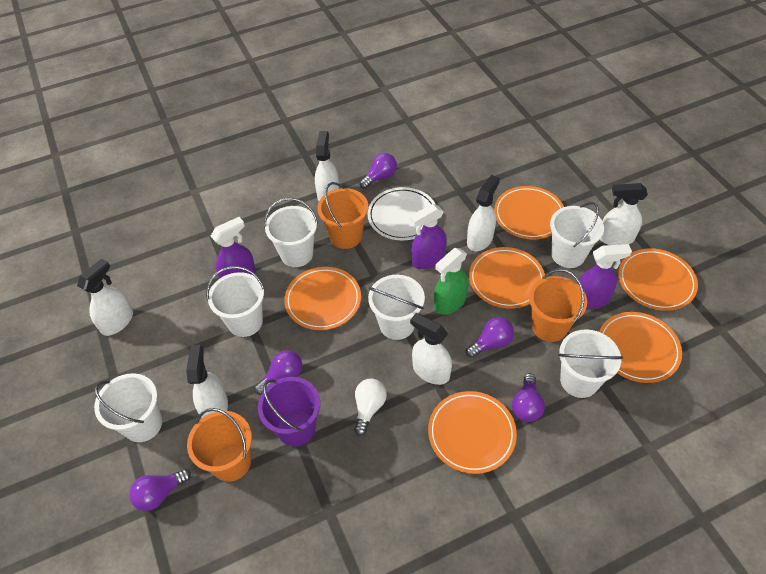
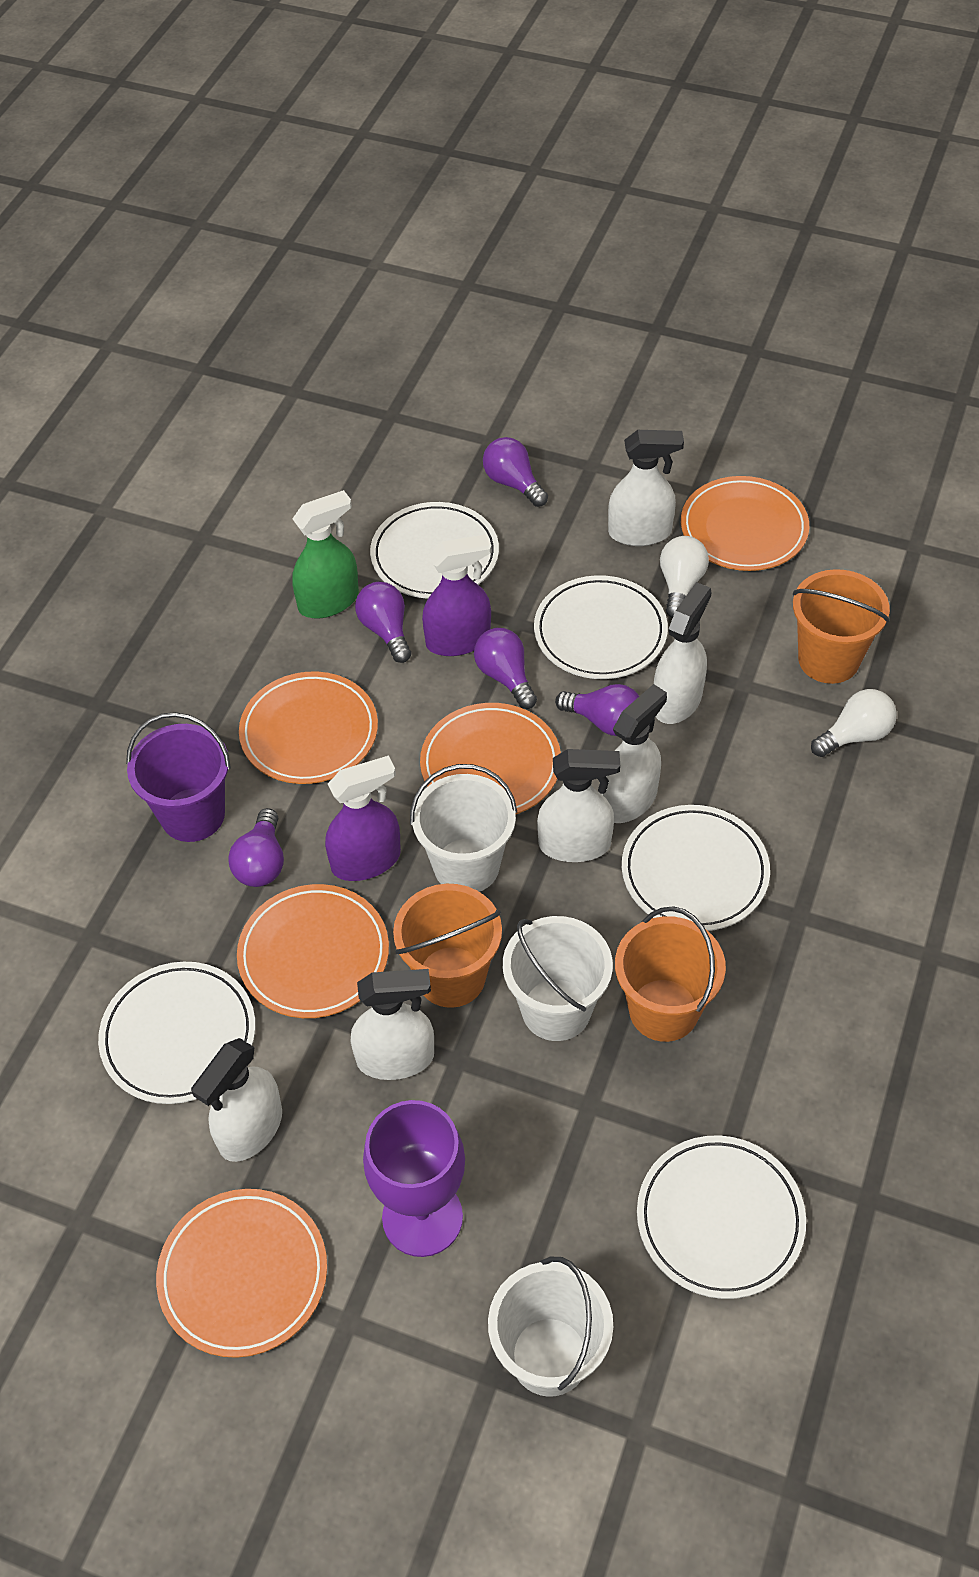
orange plate: 6 -> 5
purple goblet: 0 -> 1
purple spray bottle: 3 -> 2
white bucket: 6 -> 3
white light bulb: 1 -> 2
white plate: 1 -> 5

